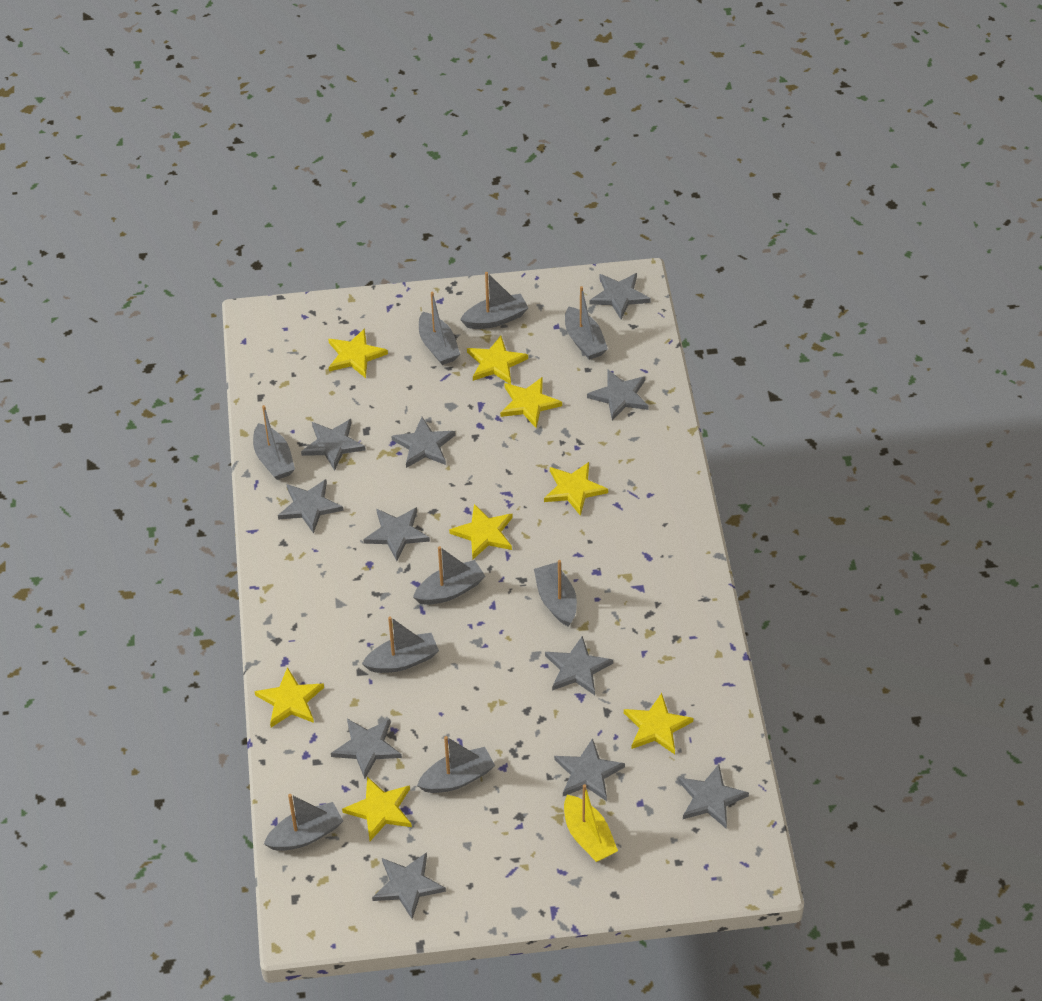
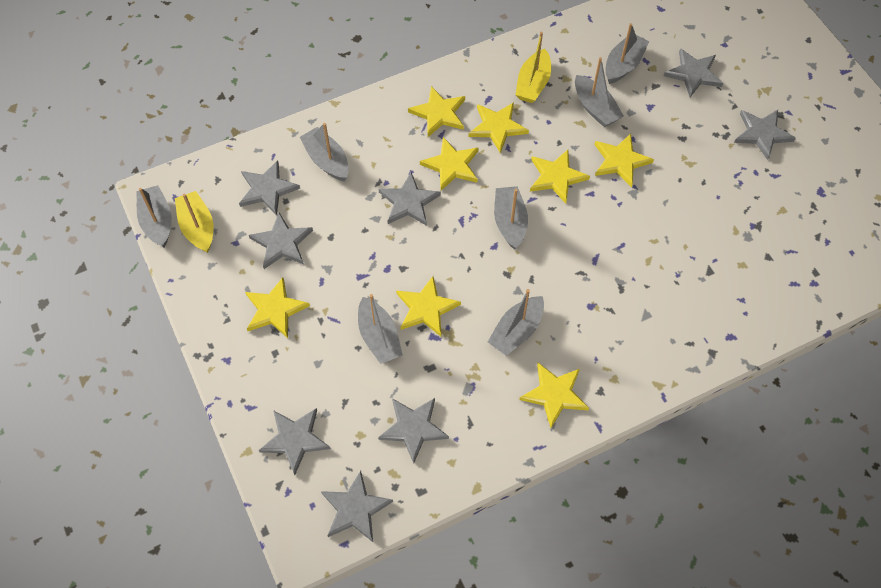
grey boat: 9 -> 7
grey star: 11 -> 8
yellow boat: 1 -> 2

